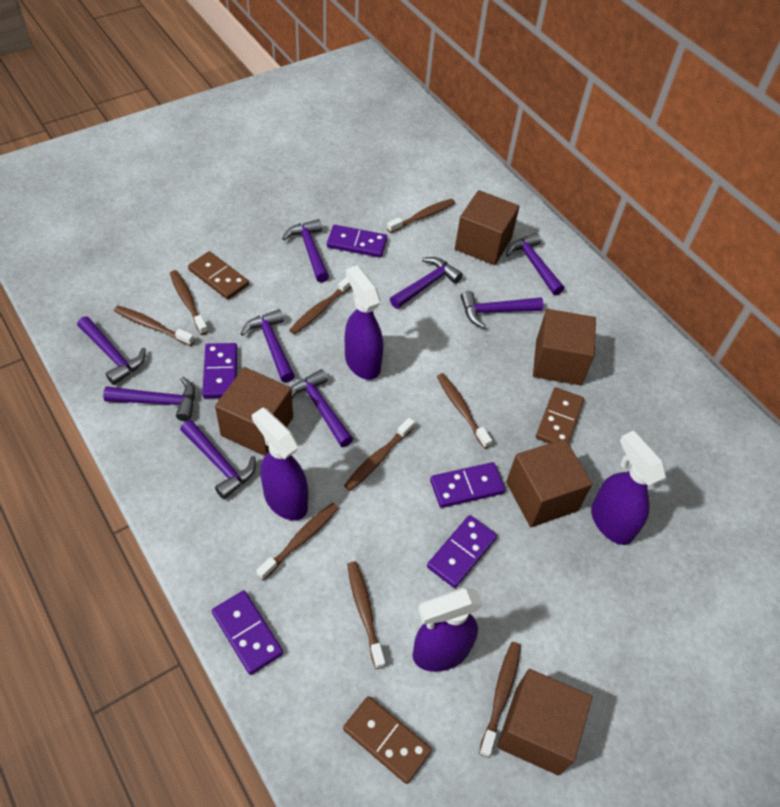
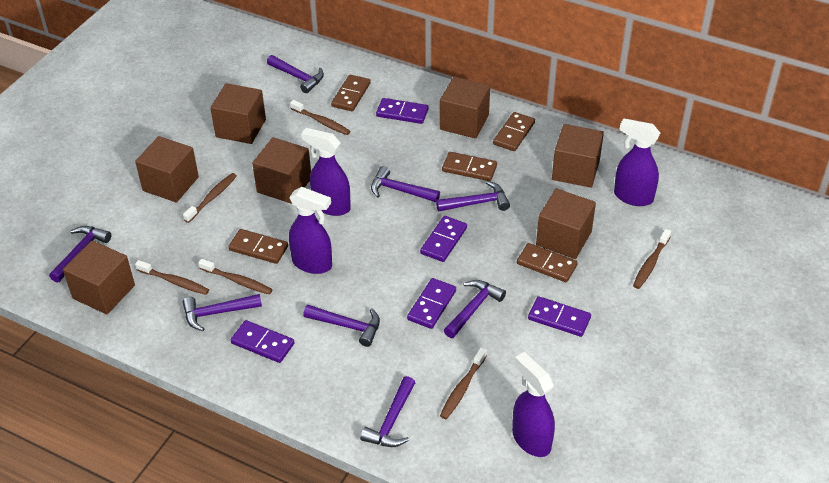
brown cube: 5 -> 7
brown domino: 3 -> 5
brown toothbrush: 9 -> 6
purple hammer: 9 -> 8

